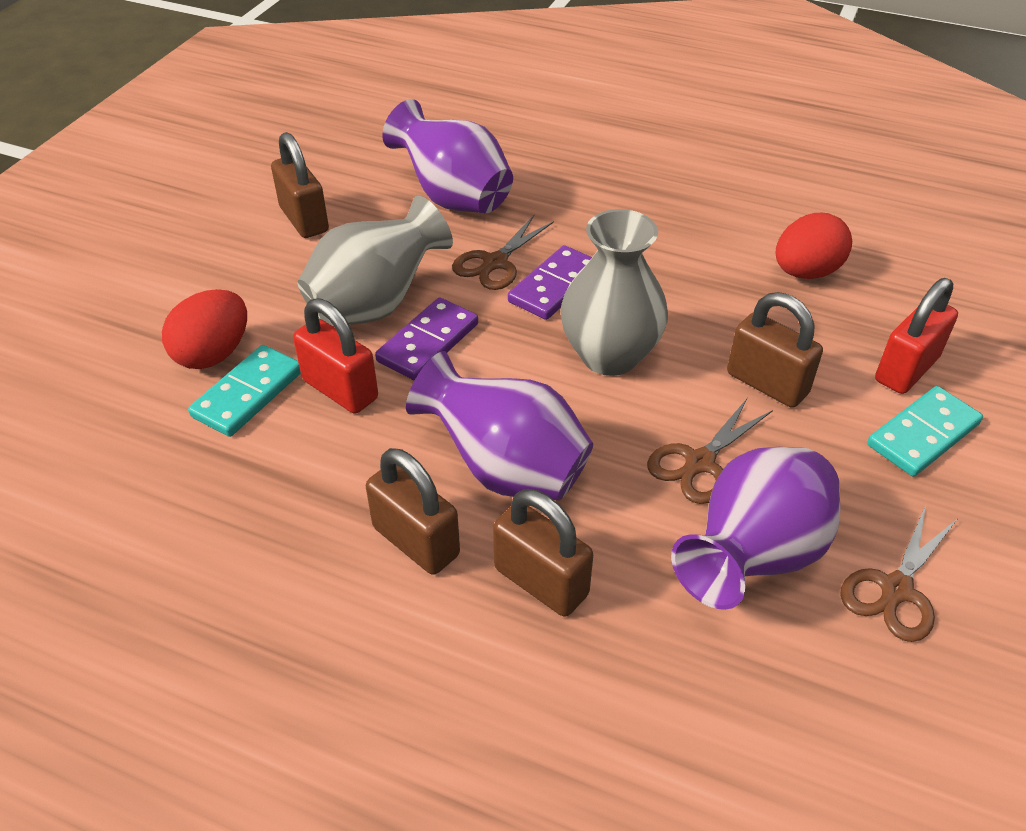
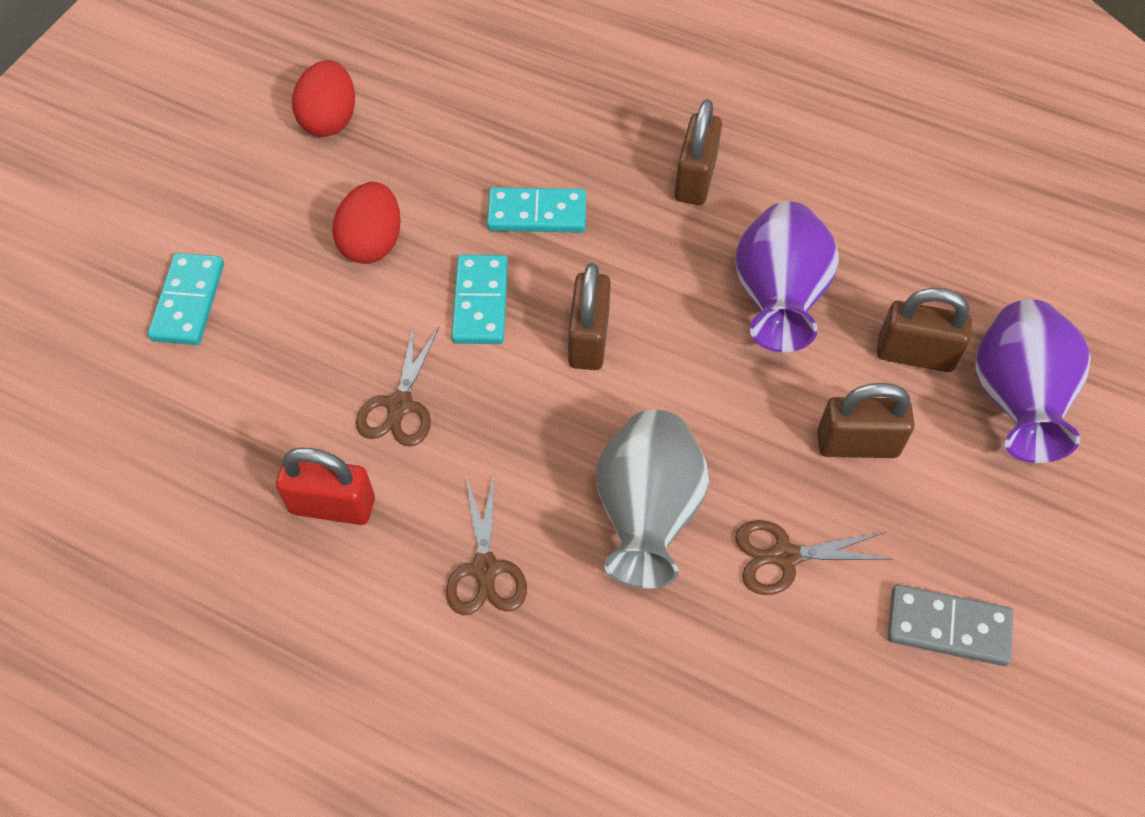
grey domino: 0 -> 1
grey vase: 2 -> 1
purple domino: 2 -> 0
purple vase: 3 -> 2
red padlock: 2 -> 1
turquoise domino: 2 -> 3

